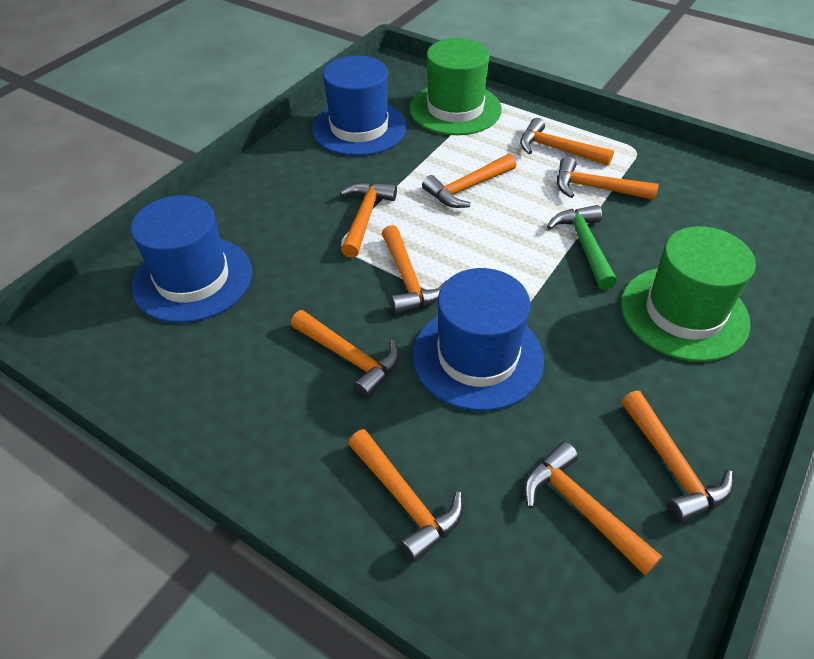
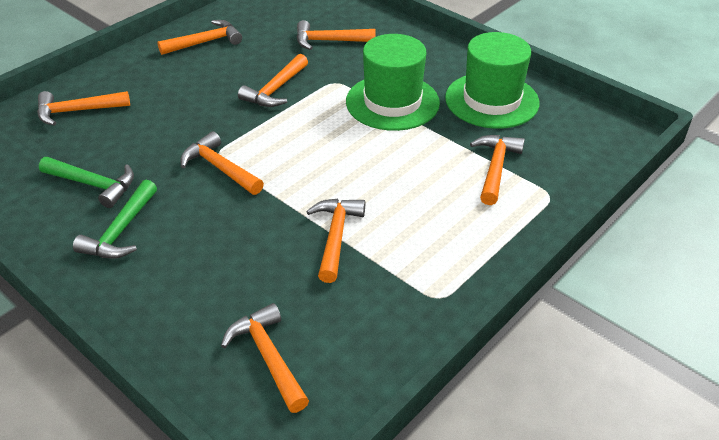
blue hat: 3 -> 0
green hammer: 1 -> 2
orange hammer: 9 -> 8

